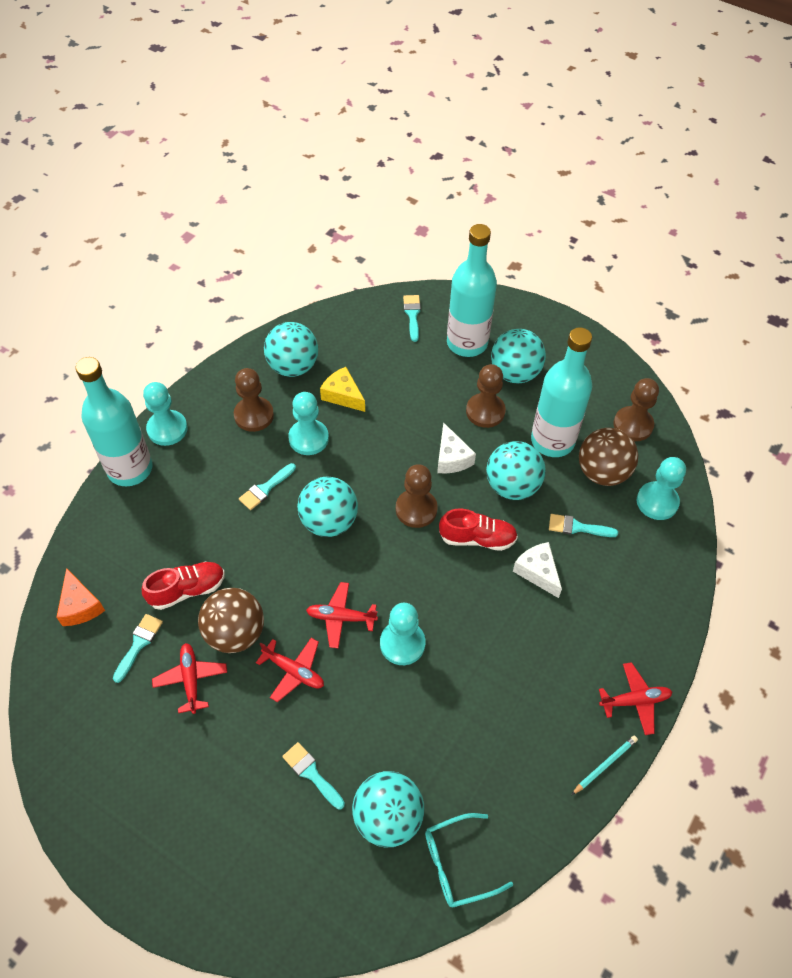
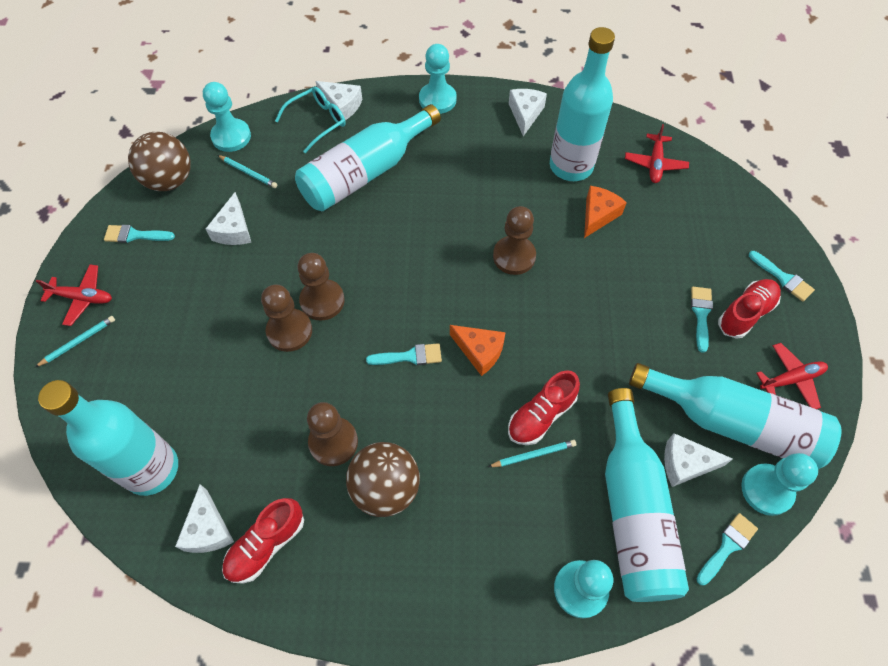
orange cheese: 1 -> 2
red plane: 4 -> 3
red shoe: 2 -> 3
turquoise ball: 5 -> 0
turquoise bottle: 3 -> 5
turquoise pencil: 1 -> 3
white cheese: 2 -> 5
yellow cheese: 1 -> 0

